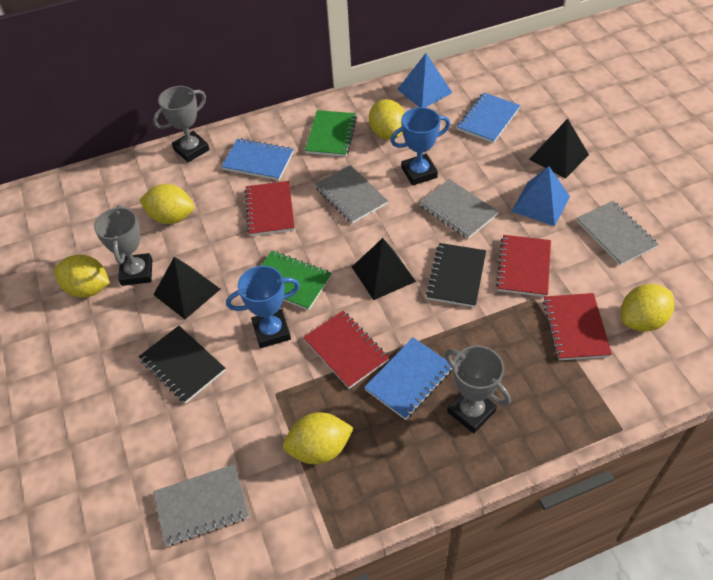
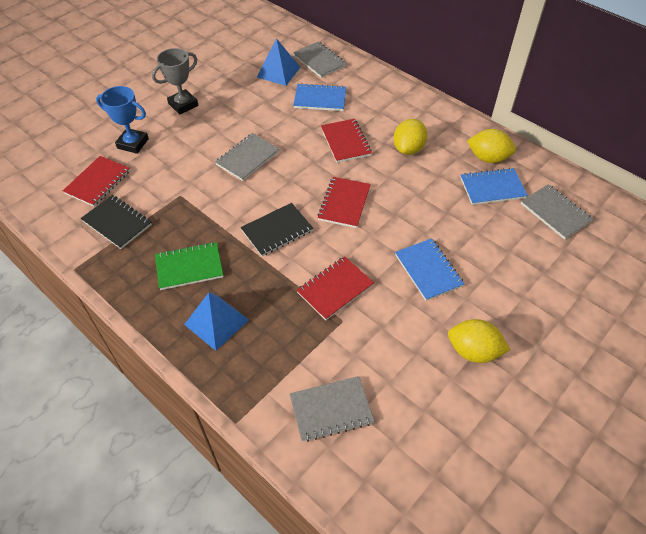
black pyramid: 3 -> 0
blue trophy: 2 -> 1
green notebook: 2 -> 1
grey trophy: 3 -> 1
yellow lemon: 5 -> 3

